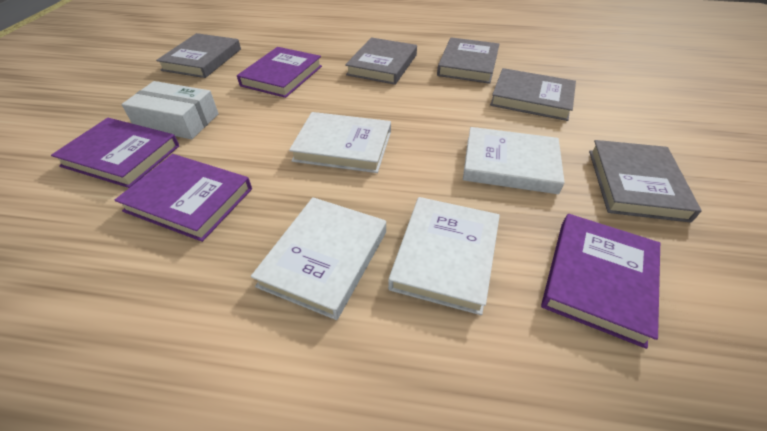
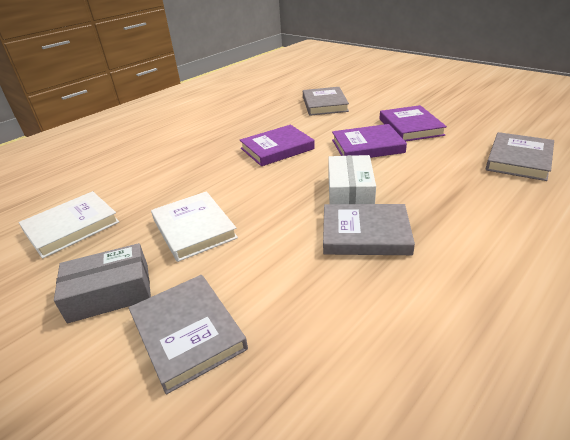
grey book: 5 -> 4
grey box: 0 -> 1
purple book: 4 -> 3
white book: 4 -> 2

